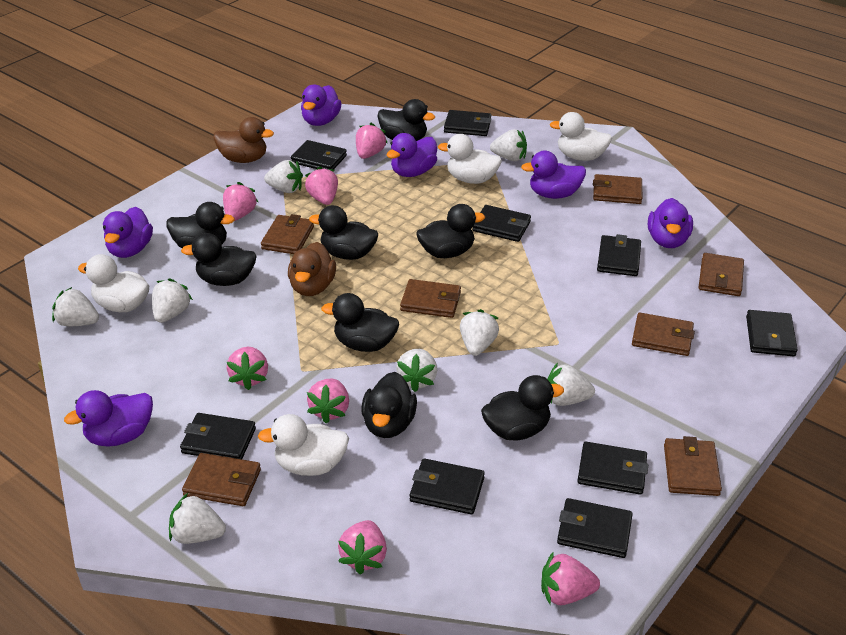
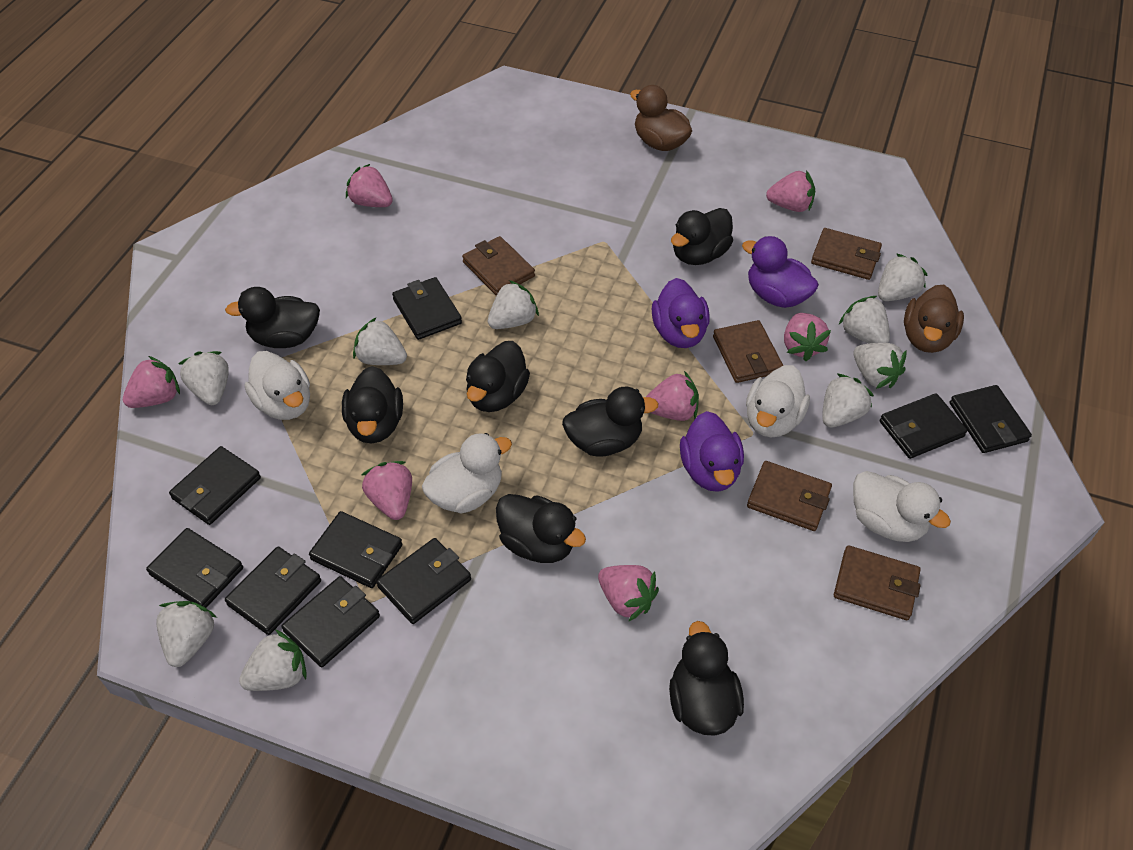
black duck: 8 -> 7
brown wallet: 7 -> 5
purple duck: 6 -> 3
white strawberry: 8 -> 9

